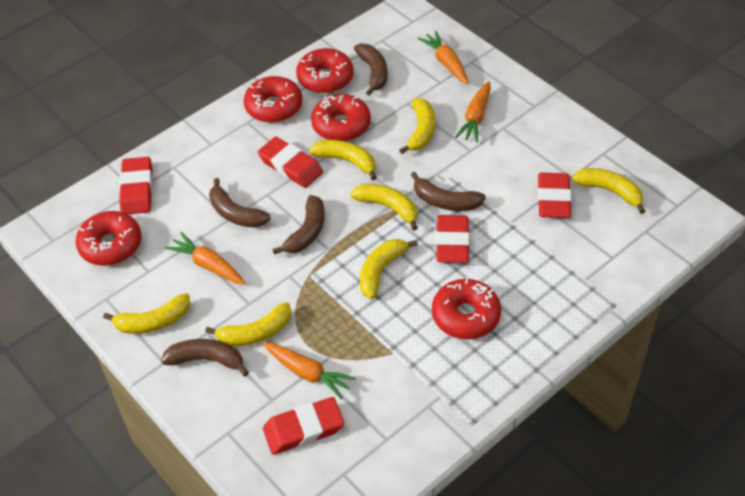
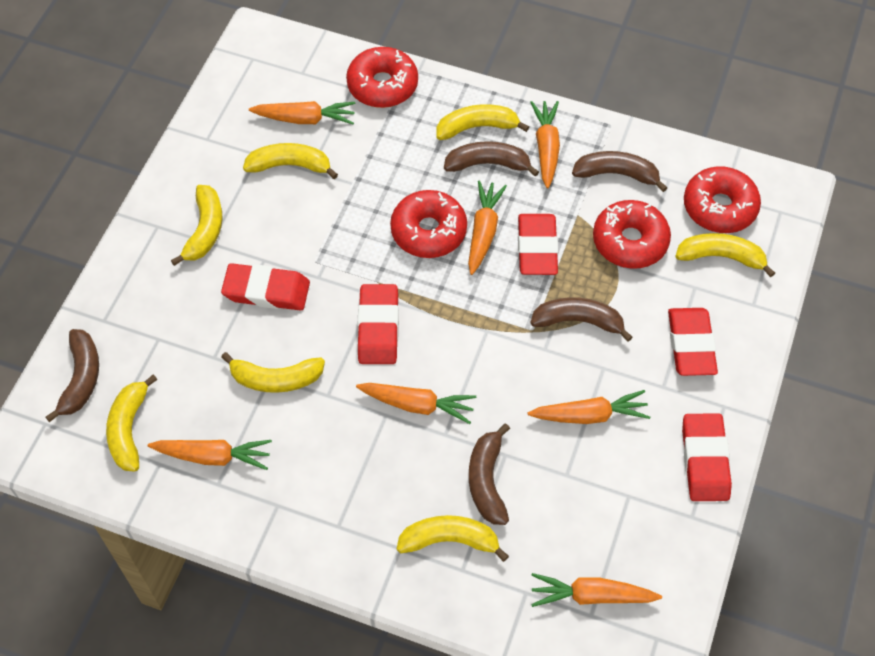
orange carrot: 4 -> 7
red donut: 5 -> 4

